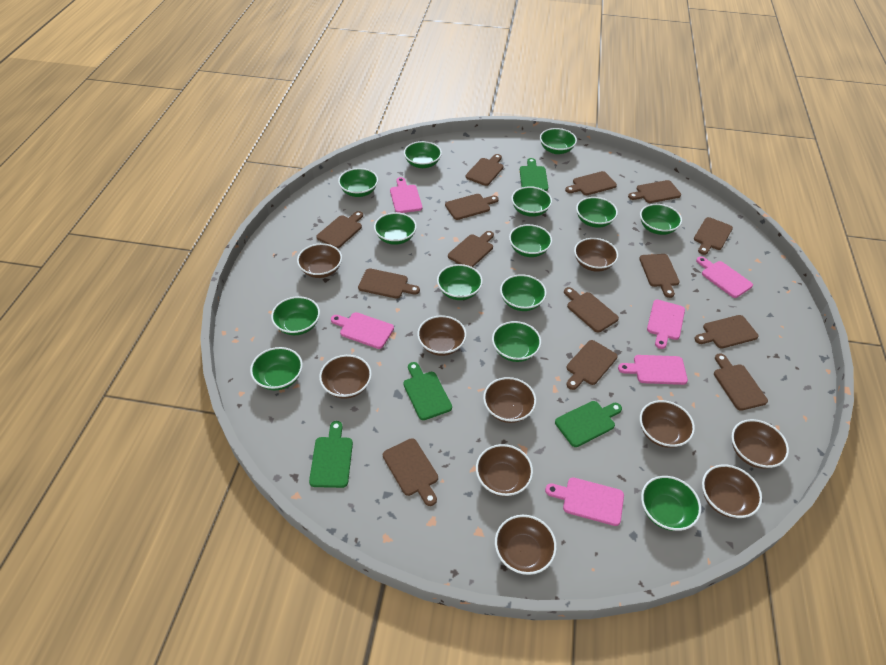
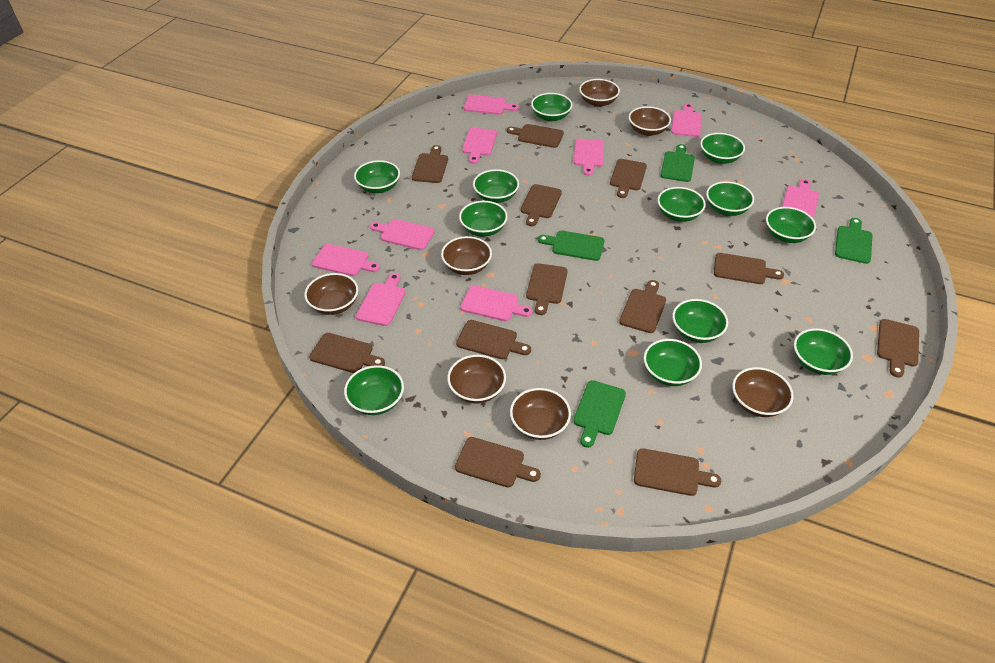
brown bowl: 10 -> 7
brown cutting board: 14 -> 12
green bowl: 14 -> 12
pink cutting board: 6 -> 9

